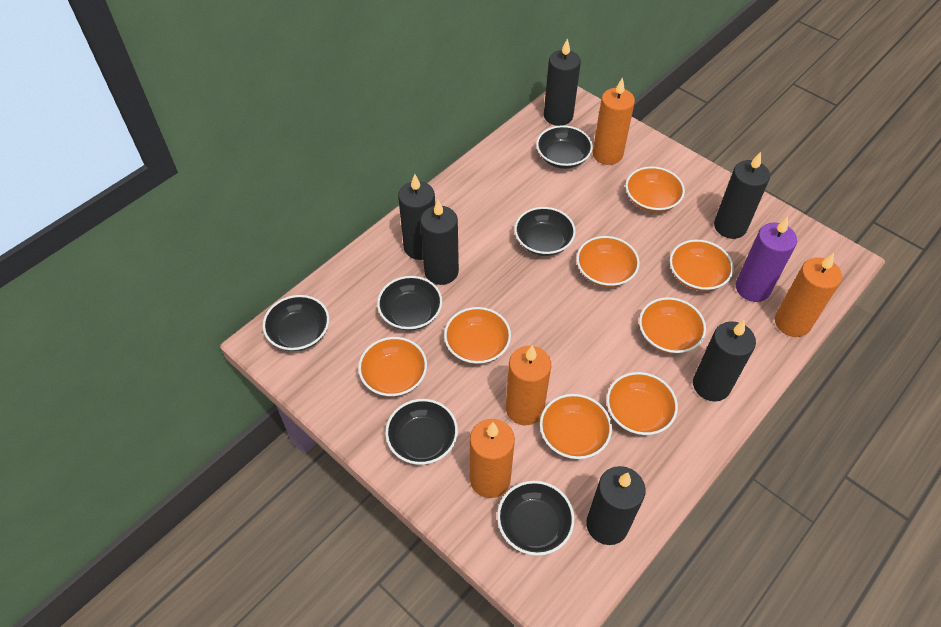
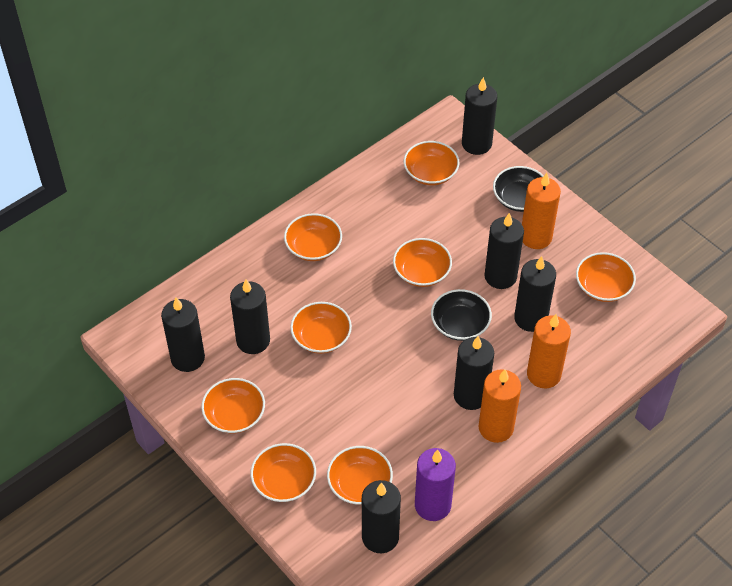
black bowl: 6 -> 2
black candle: 6 -> 7
orange candle: 4 -> 3

